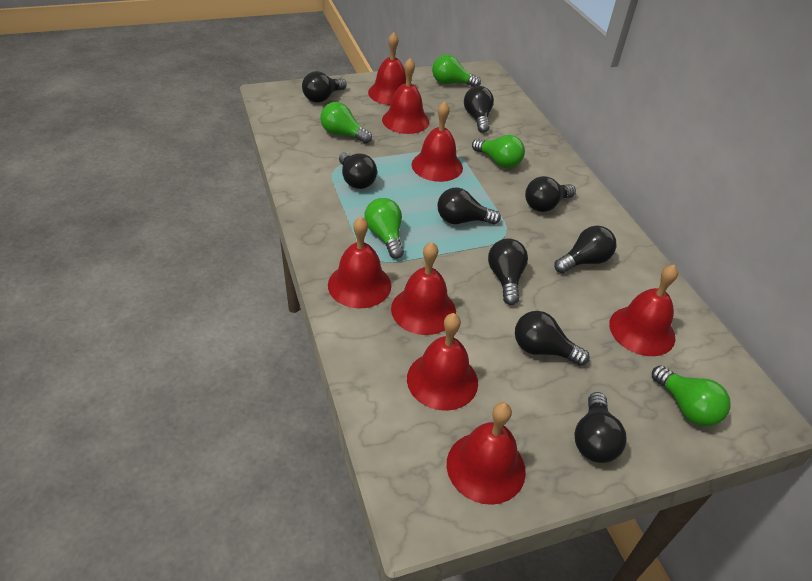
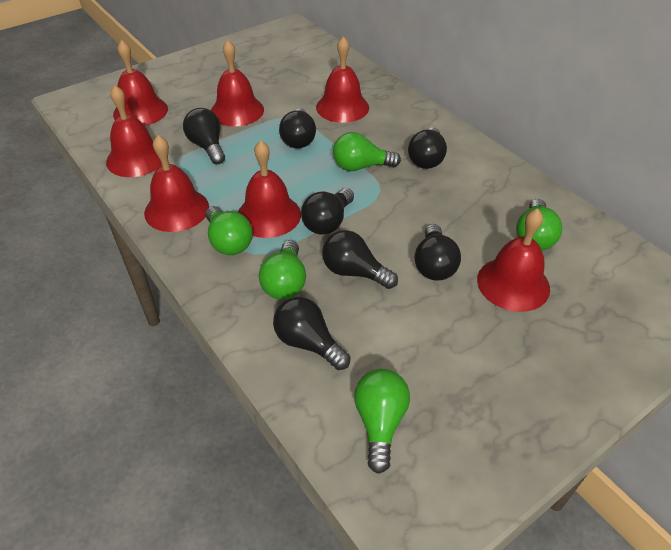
black light bulb: 9 -> 7
red bell: 8 -> 7

